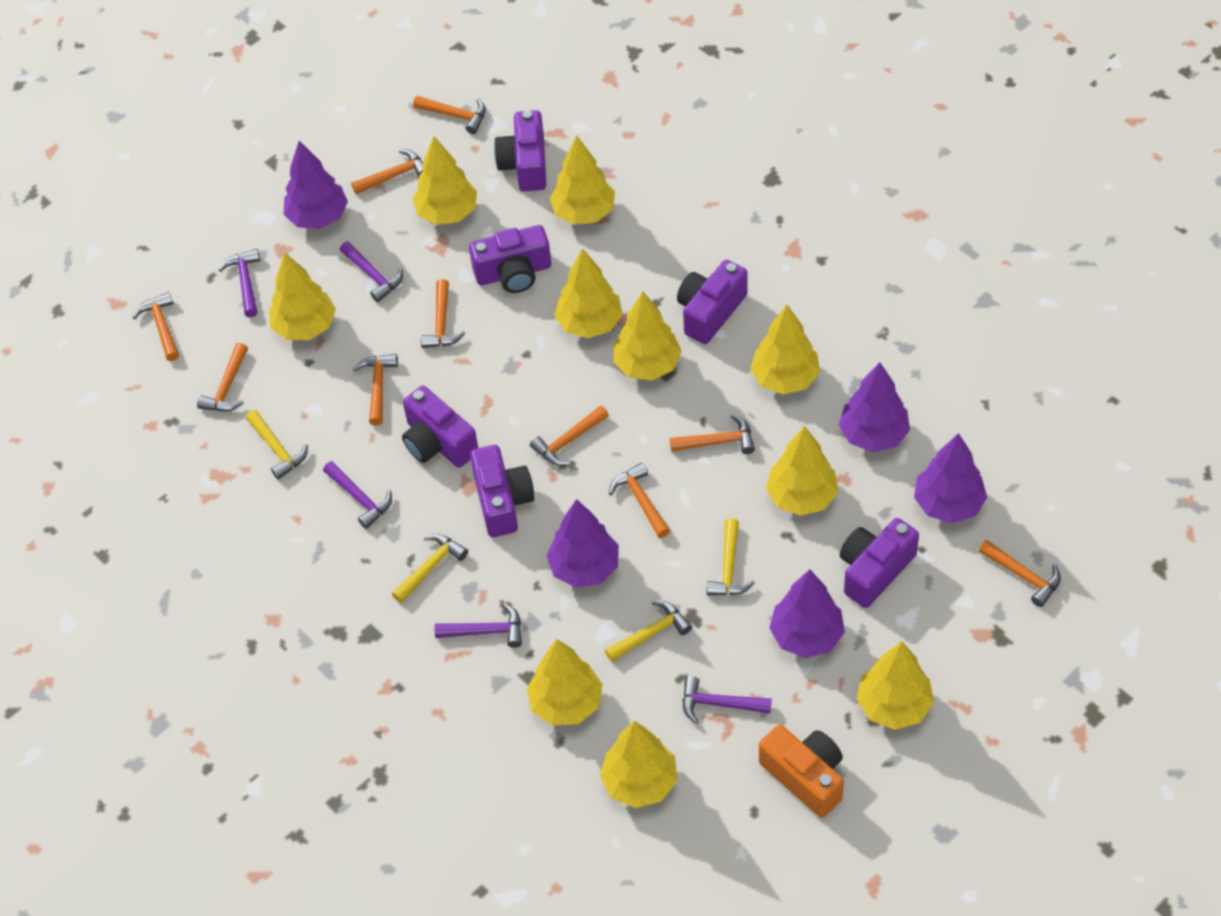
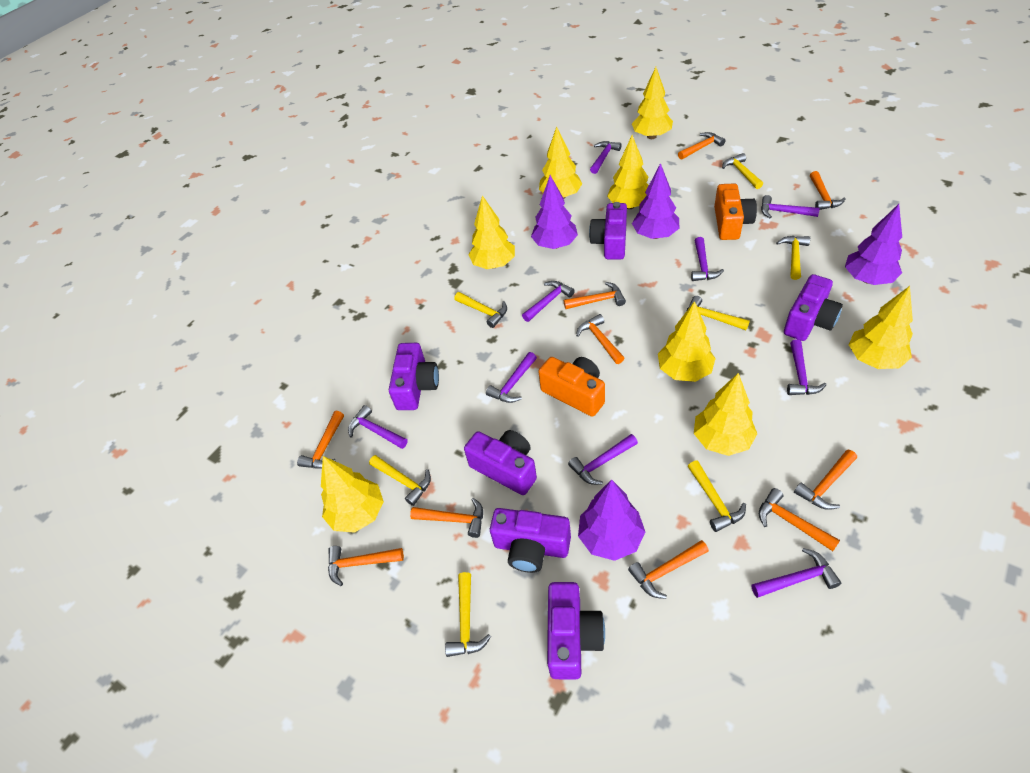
orange camera: 1 -> 2
purple hammer: 5 -> 9
purple tree: 5 -> 4
yellow hammer: 4 -> 7
yellow tree: 10 -> 8

